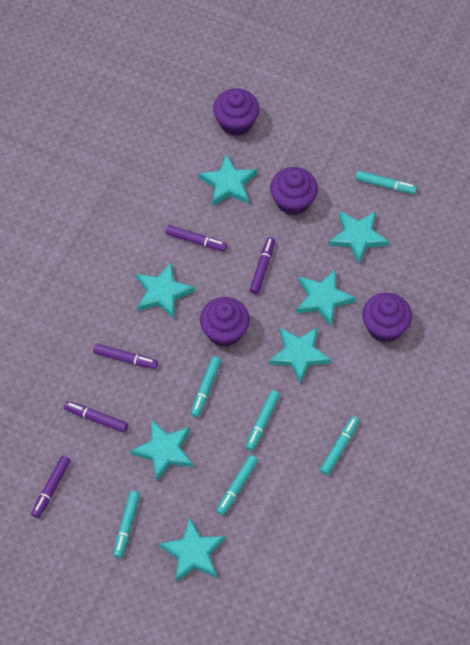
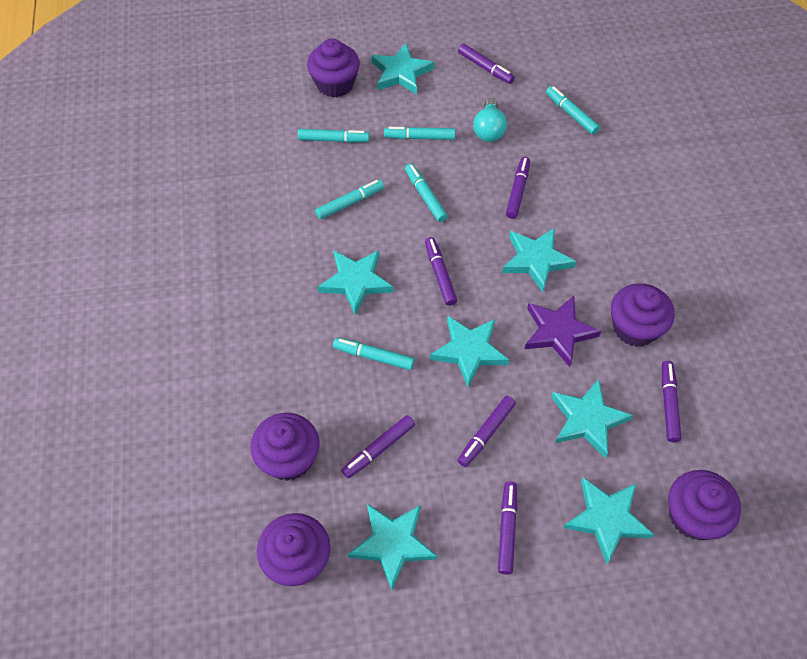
purple cupcake: 4 -> 5
purple marker: 5 -> 7
purple star: 0 -> 1
turquoise light bulb: 0 -> 1

